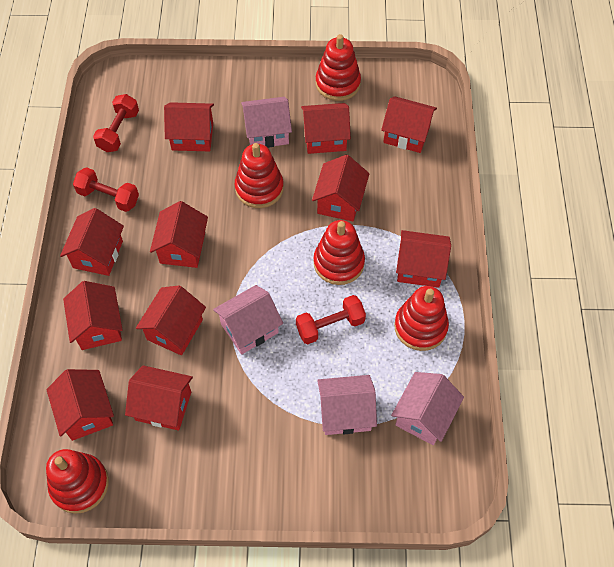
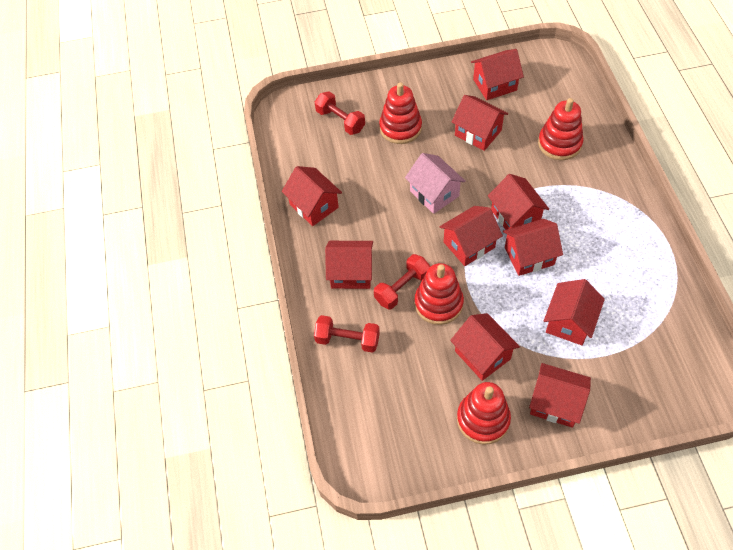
pink house: 4 -> 1
red house: 11 -> 10
red stacking toy: 5 -> 4

